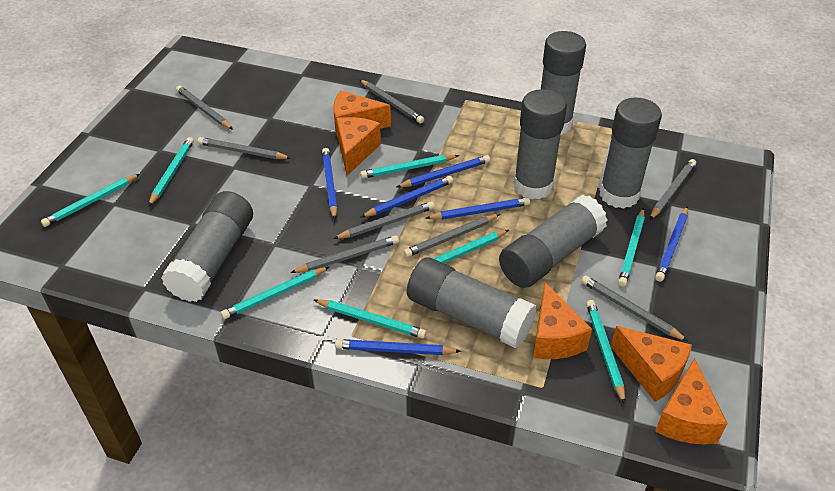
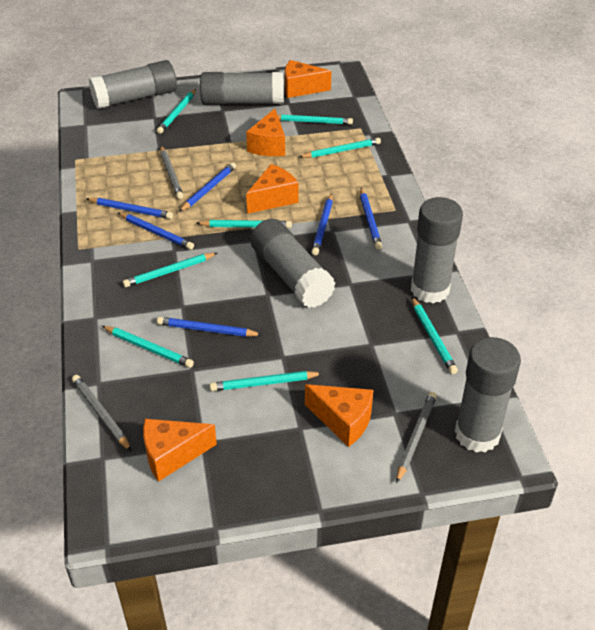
grey glue stick: 6 -> 5
grey pencil: 8 -> 3

